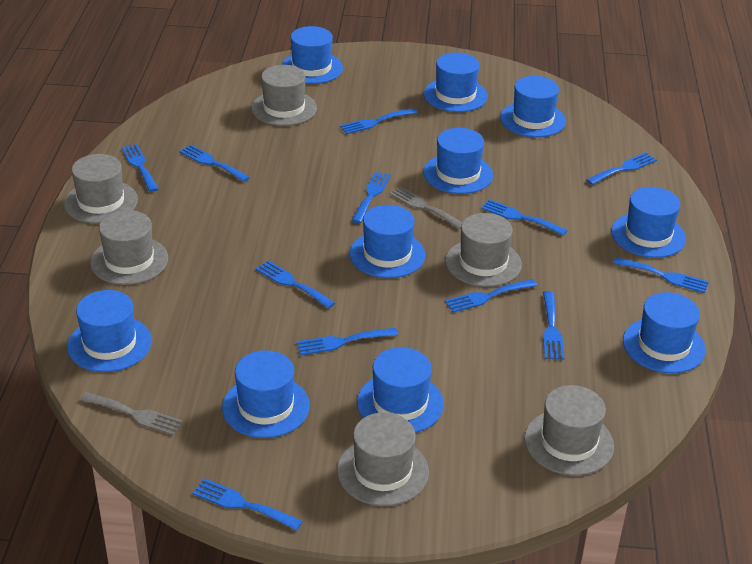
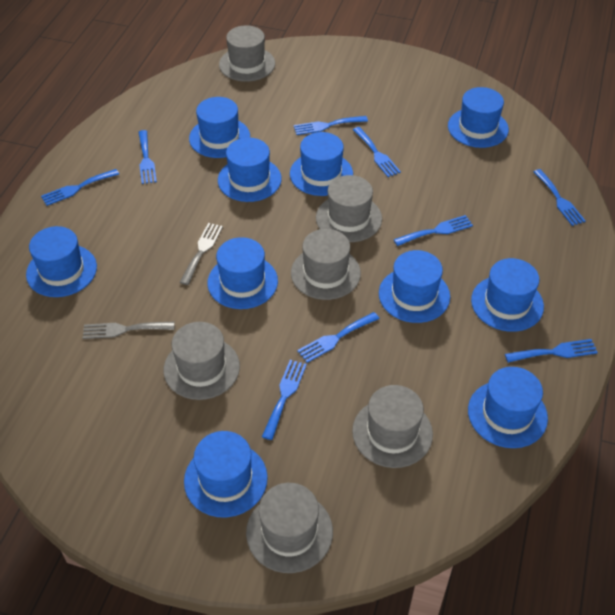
blue fork: 12 -> 9

